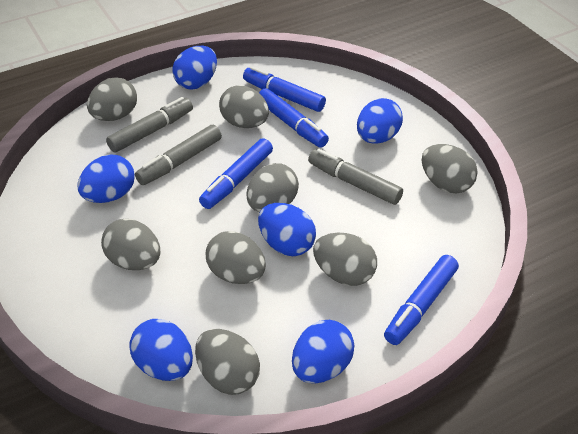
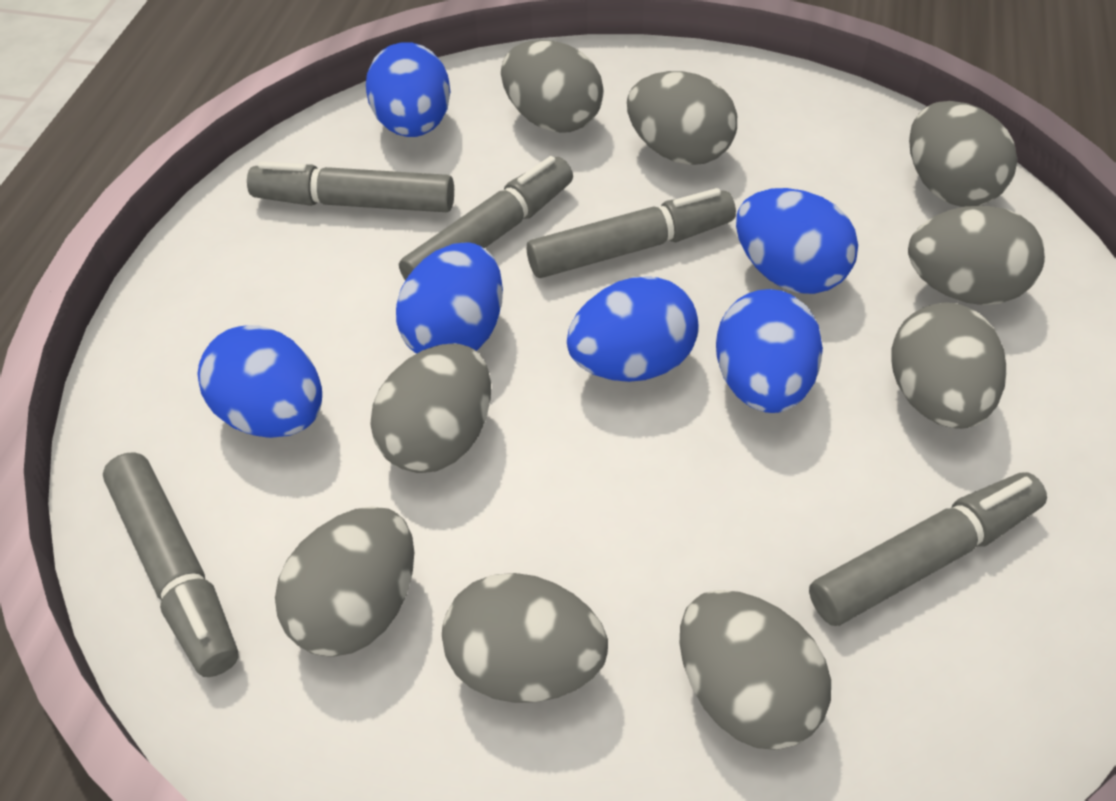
blue marker: 4 -> 0
grey egg: 8 -> 9
grey marker: 3 -> 5

